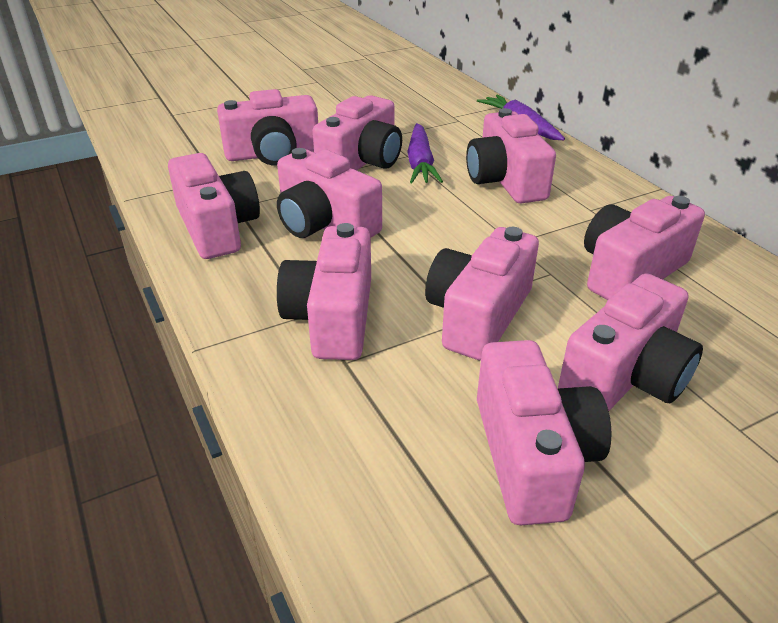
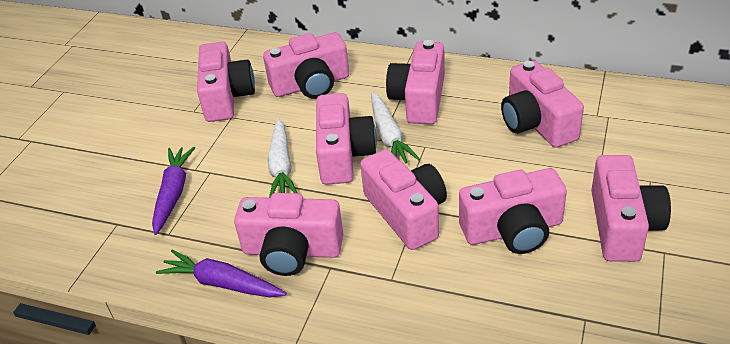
pink camera: 10 -> 9
white carrot: 0 -> 2

